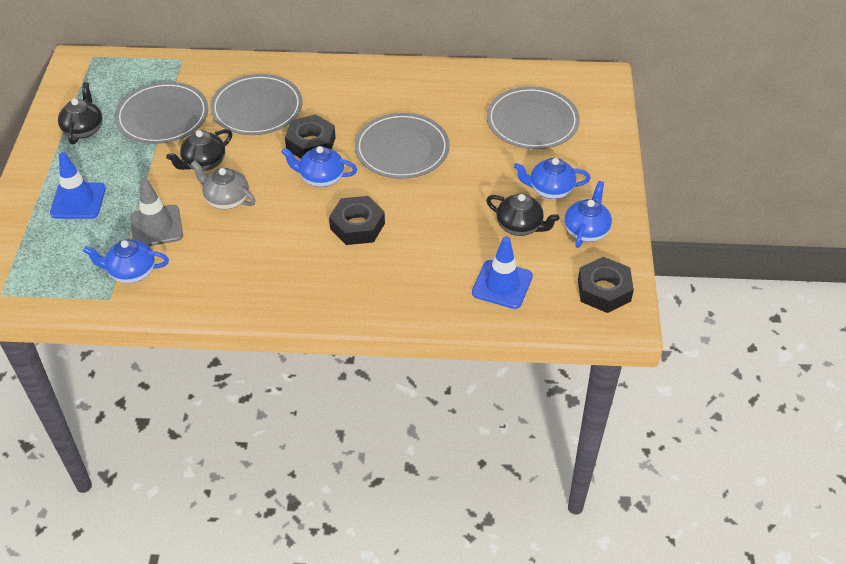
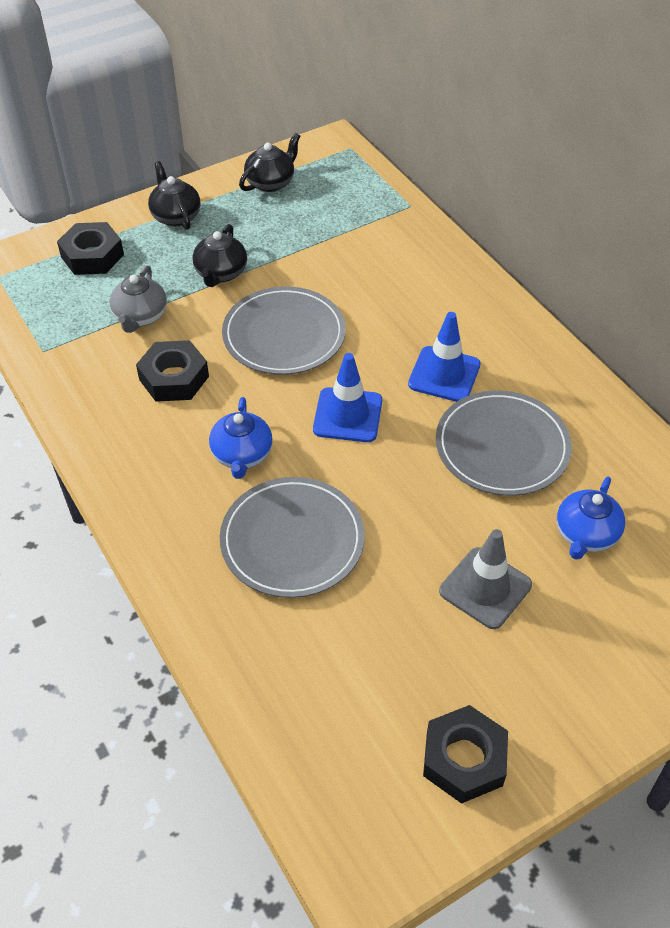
blue teapot: 4 -> 2
grey plate: 4 -> 3

